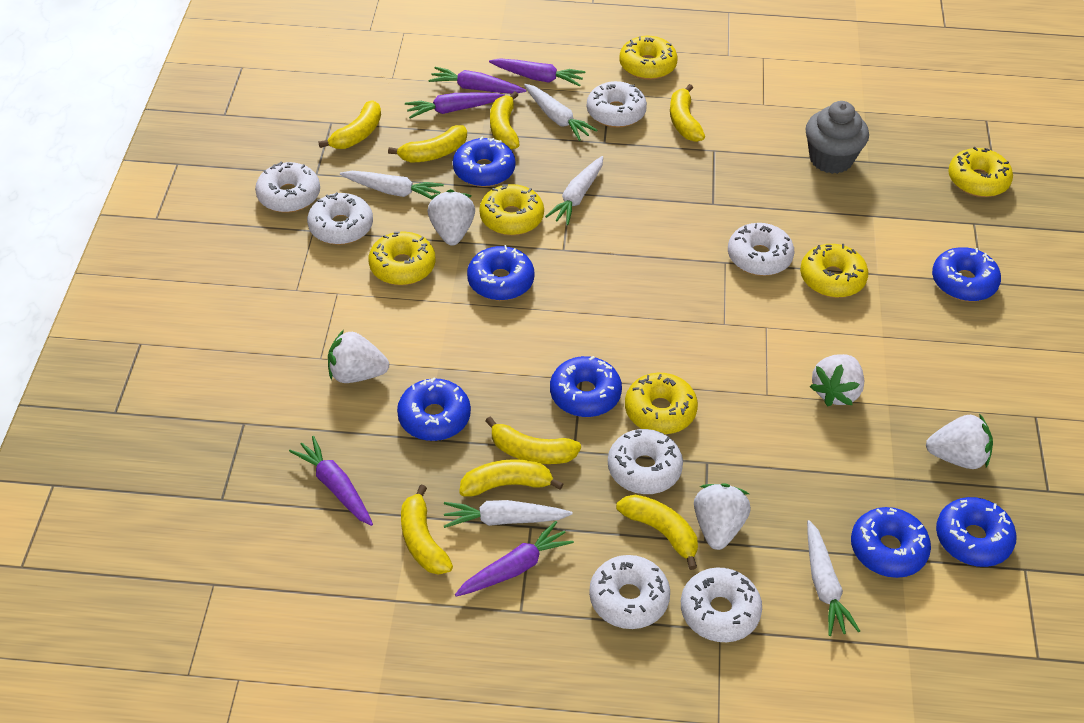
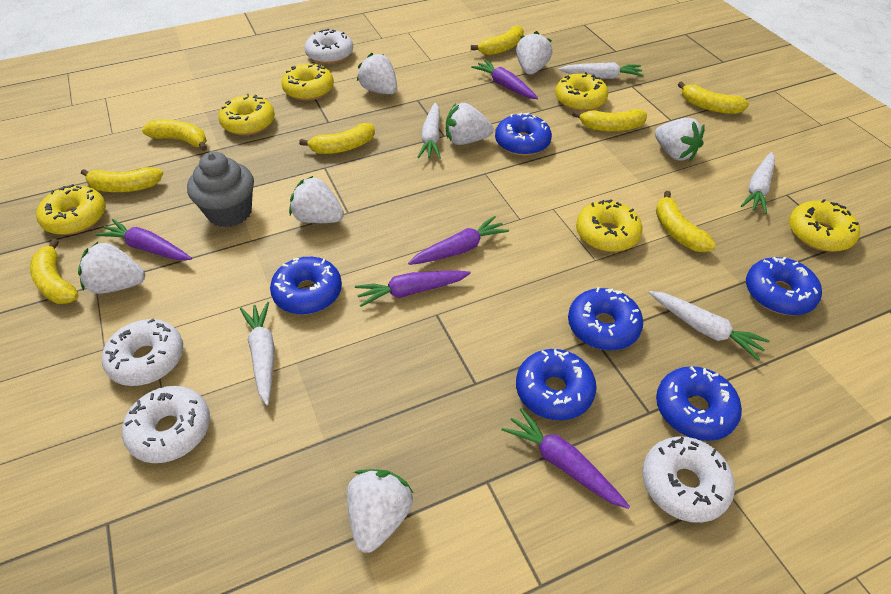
blue donut: 7 -> 6
white donut: 7 -> 4
white strawberry: 5 -> 7

